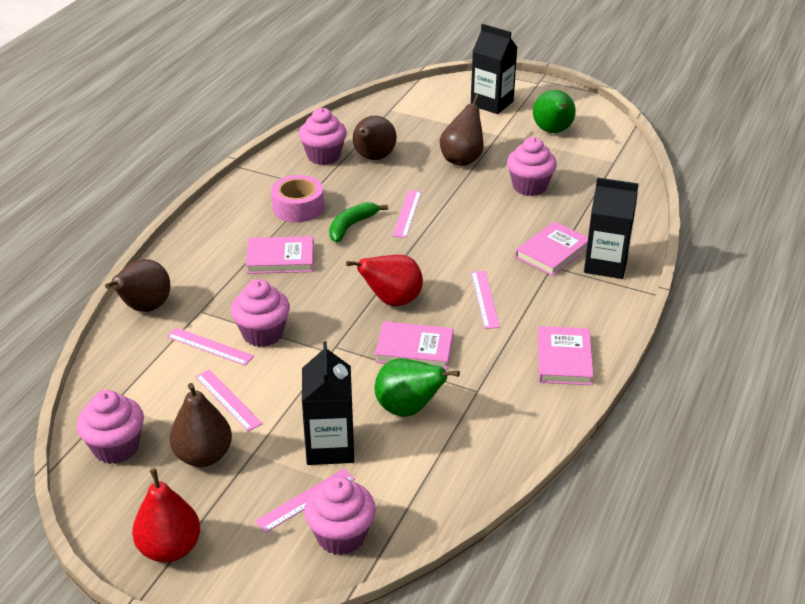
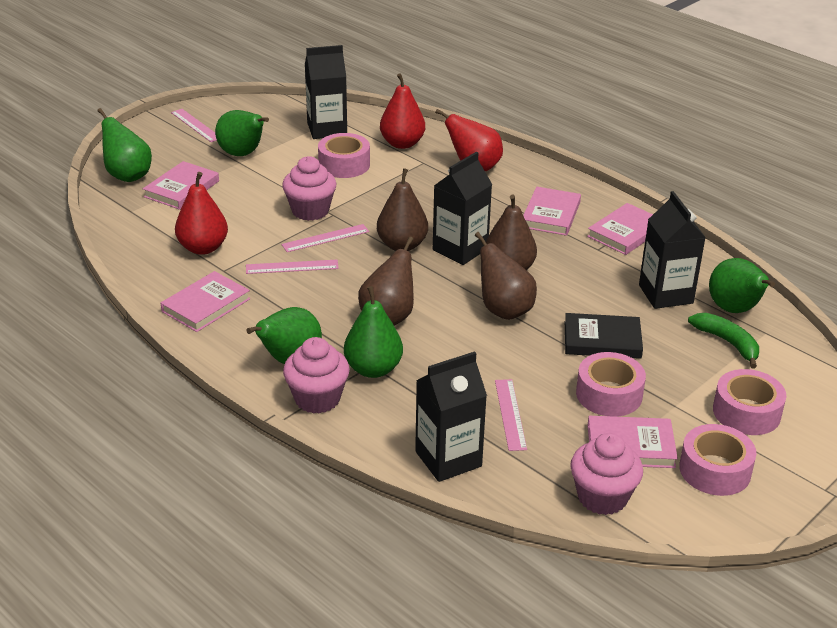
black book: 0 -> 1
black carton: 3 -> 4
green pear: 2 -> 5
pink book: 4 -> 5
pink cupcake: 5 -> 3
pink ruler: 5 -> 4
pink tape: 1 -> 4
red pear: 2 -> 3

